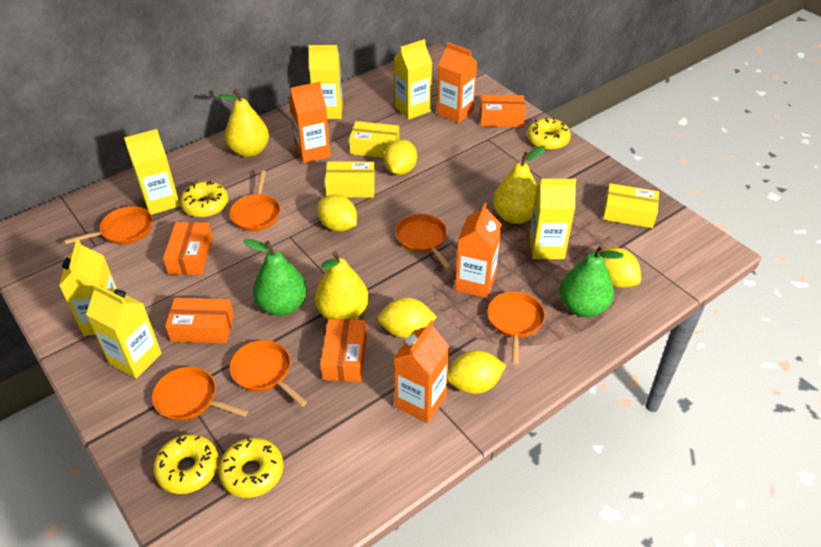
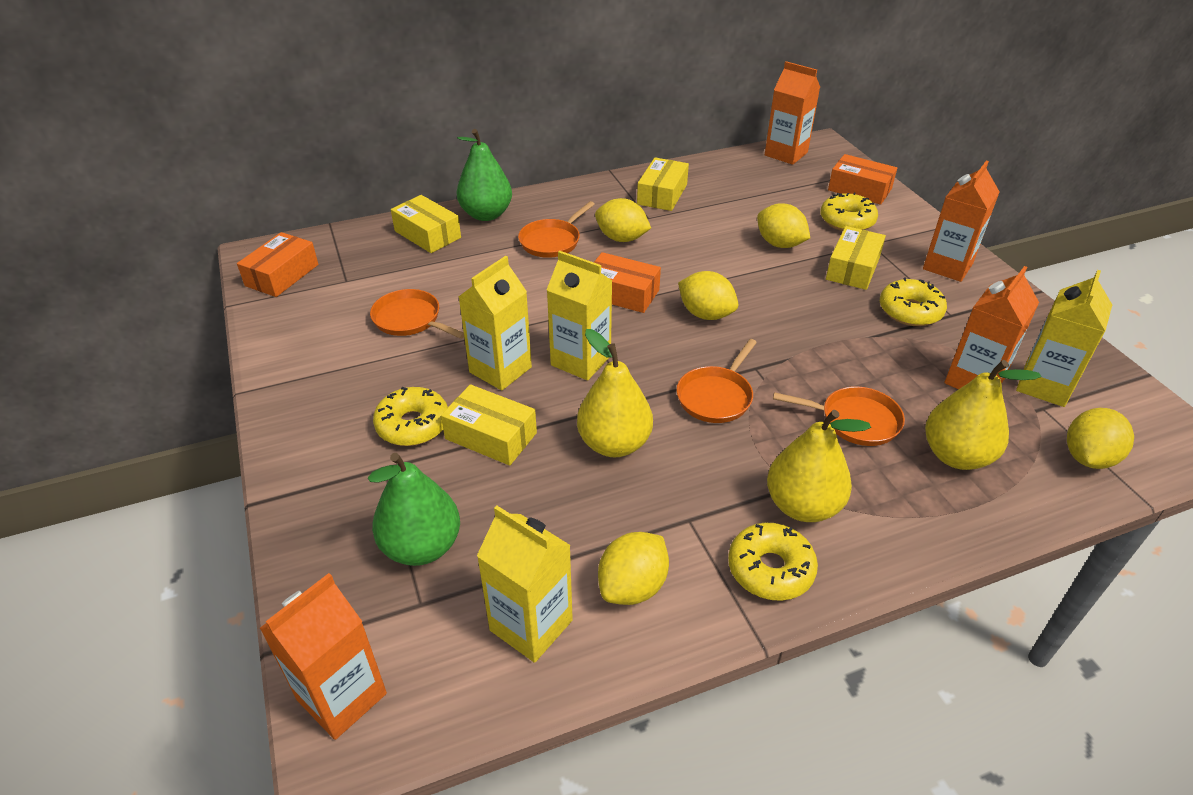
orange box: 4 -> 3
orange pan: 6 -> 4
yellow box: 3 -> 4
yellow carton: 6 -> 4

